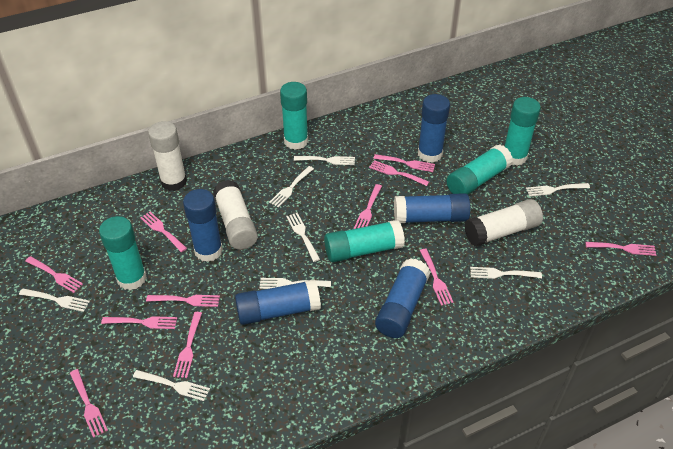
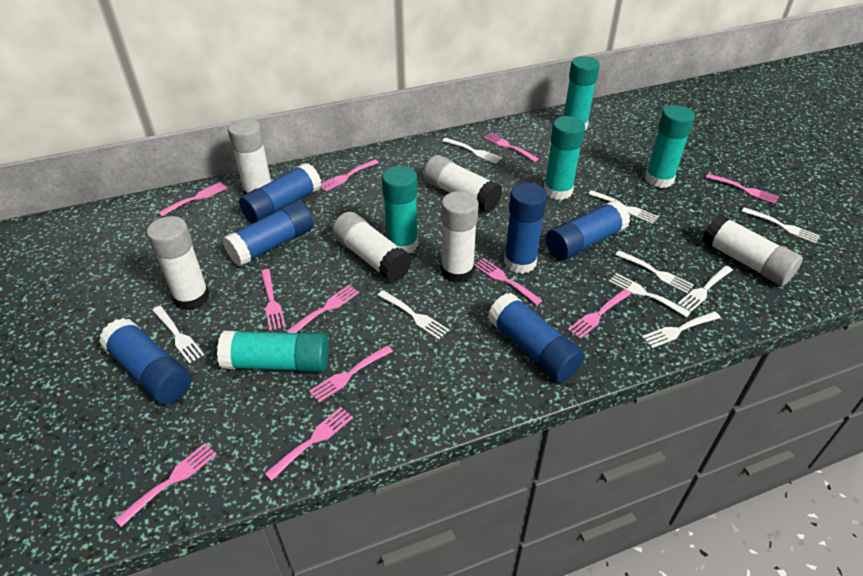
blue glue stick: 5 -> 6
white fork: 8 -> 9
white glue stick: 3 -> 6

